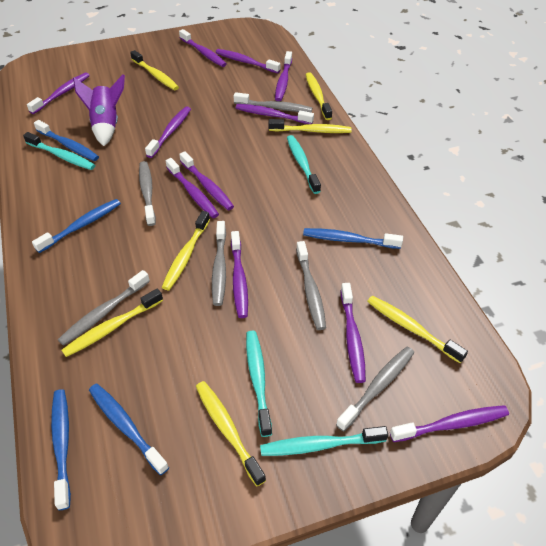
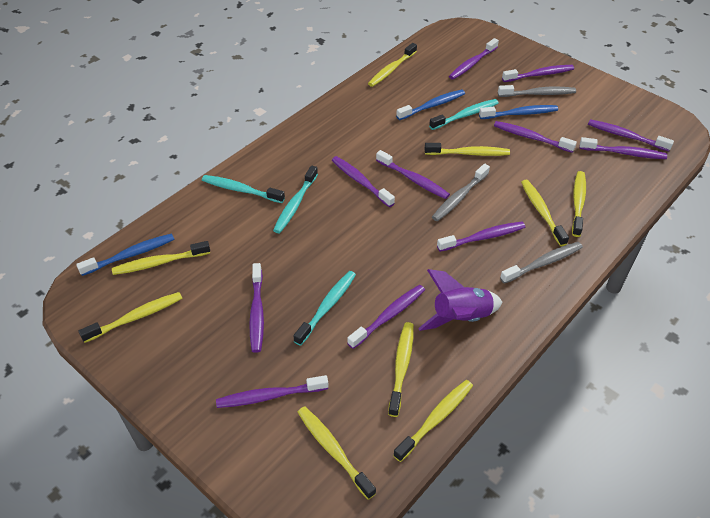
blue toothbrush: 5 -> 3
grey toothbrush: 6 -> 3
yellow toothbrush: 7 -> 9

